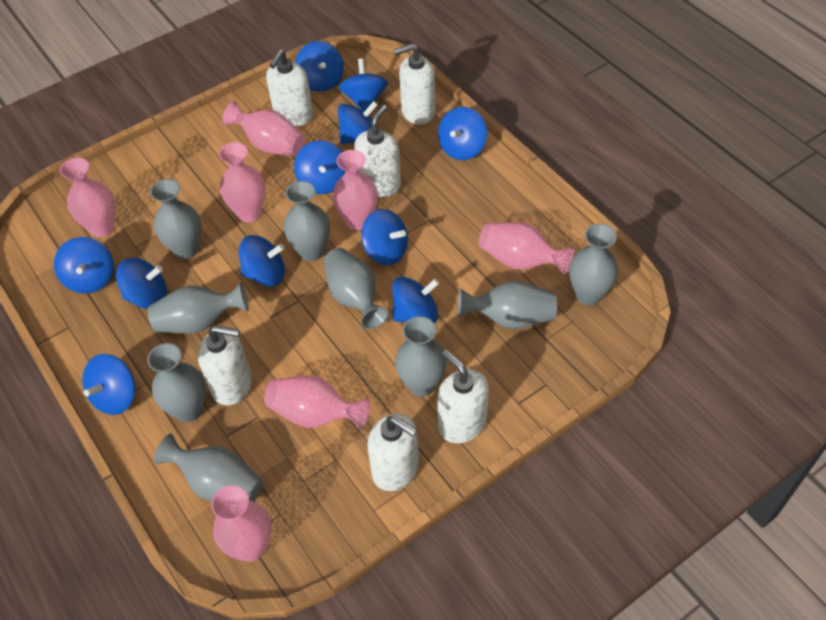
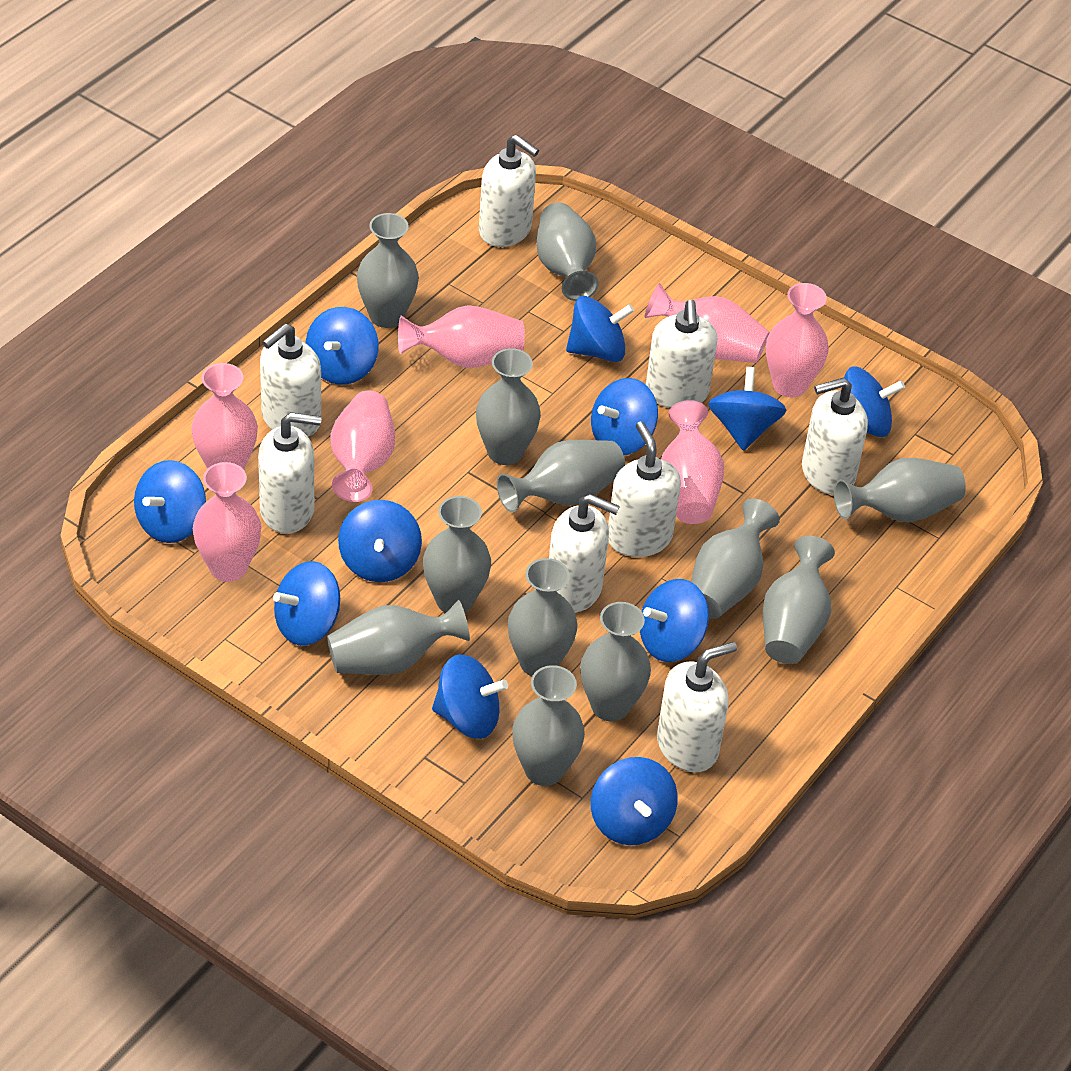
grey vase: 9 -> 12
white soap dispenser: 6 -> 8

